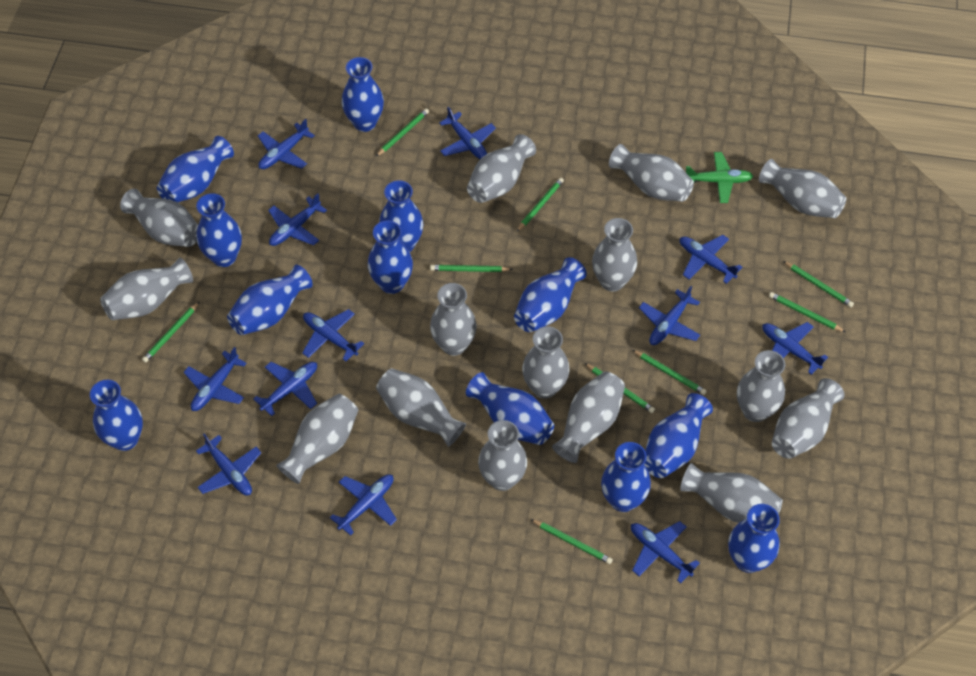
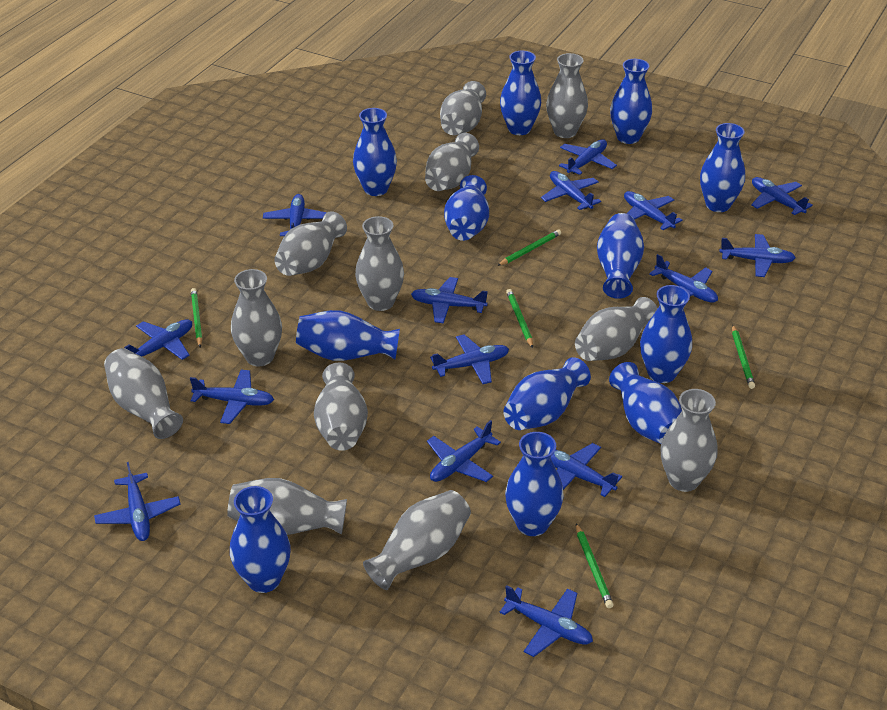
blue plane: 12 -> 15
green pencil: 9 -> 5
green plane: 1 -> 0
grey vase: 15 -> 12

